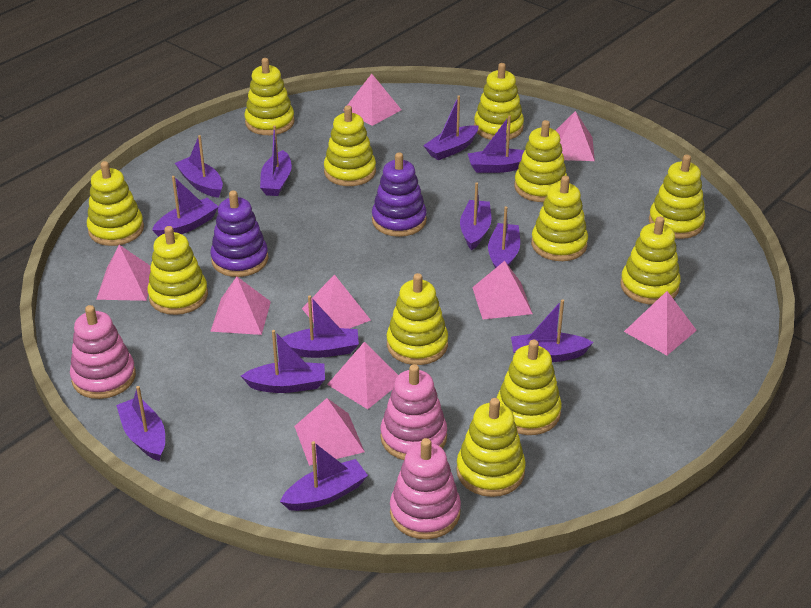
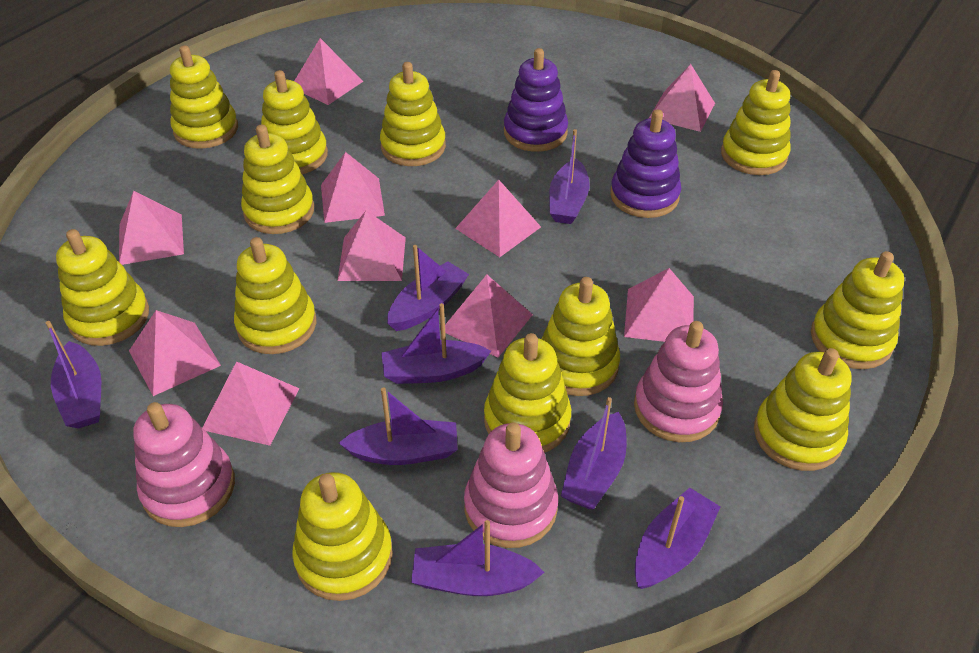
pink pyramid: 9 -> 10
purple boat: 12 -> 8

